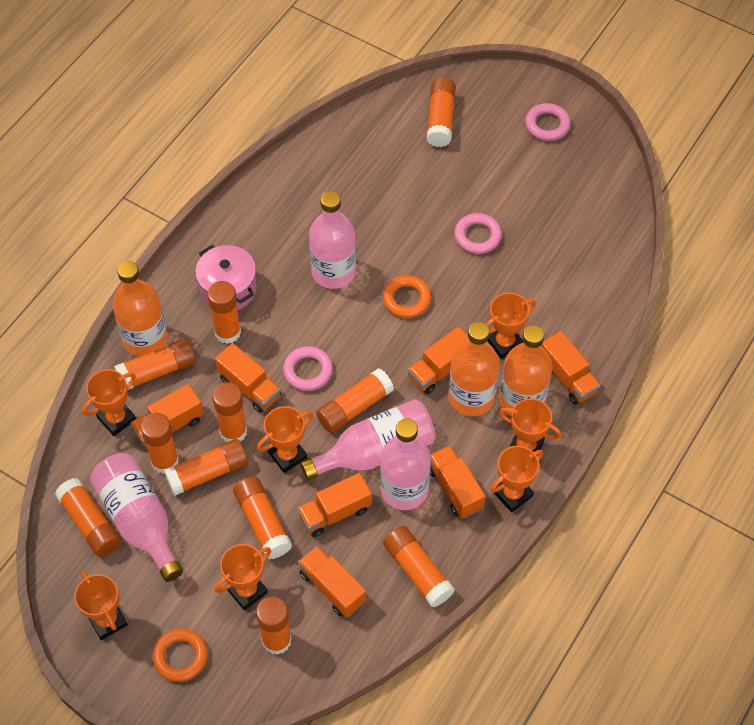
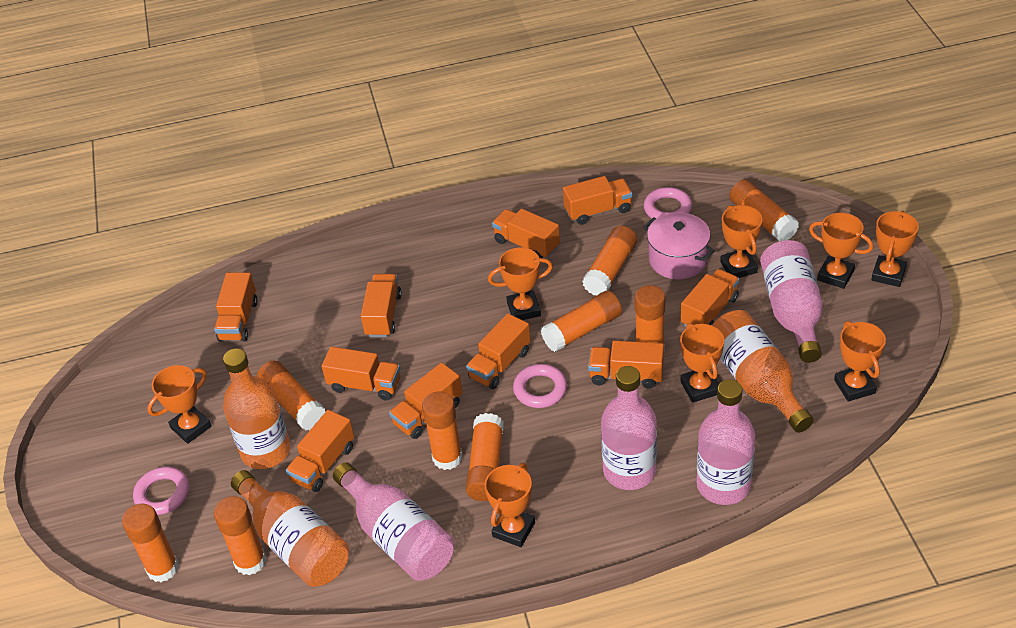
orange glue stick: 11 -> 9
orange ring: 2 -> 0
orange trophy: 7 -> 8
orange truck: 7 -> 10

